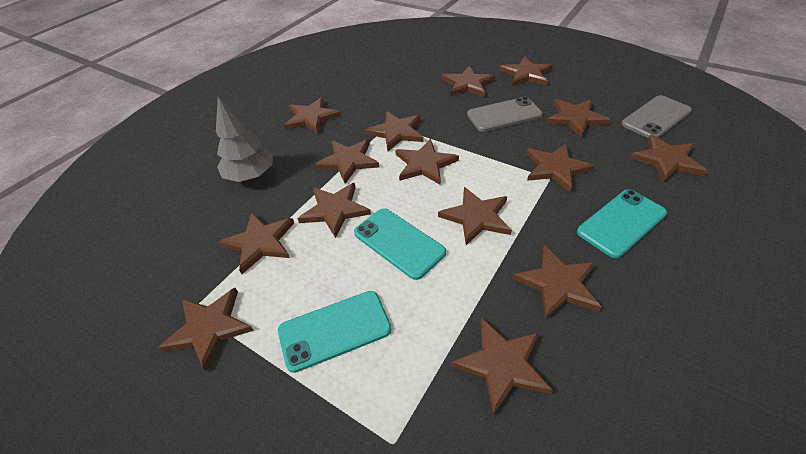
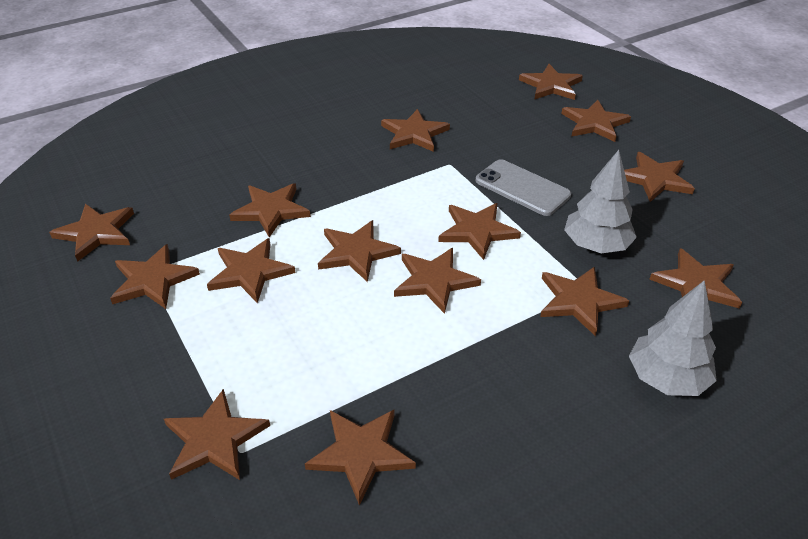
grey phone: 2 -> 1
grey tree: 1 -> 2
turquoise phone: 3 -> 0

